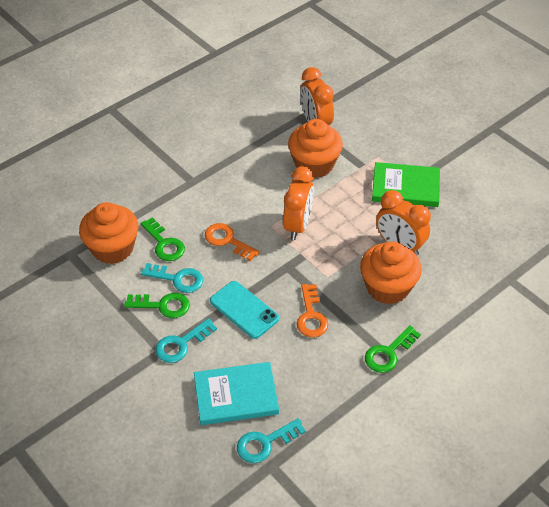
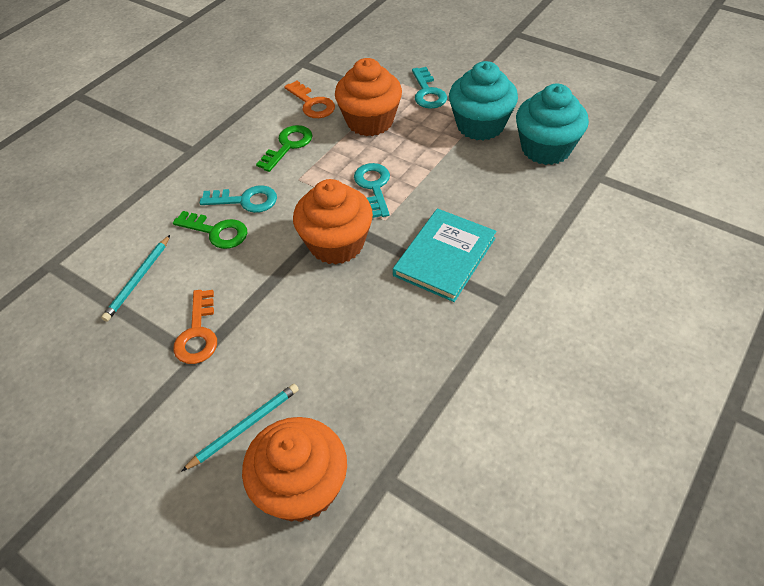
green book: 1 -> 0
green key: 3 -> 2
orange clock: 3 -> 0
turquoise cupcake: 0 -> 2
turquoise pencil: 0 -> 2
turquoise phone: 1 -> 0

